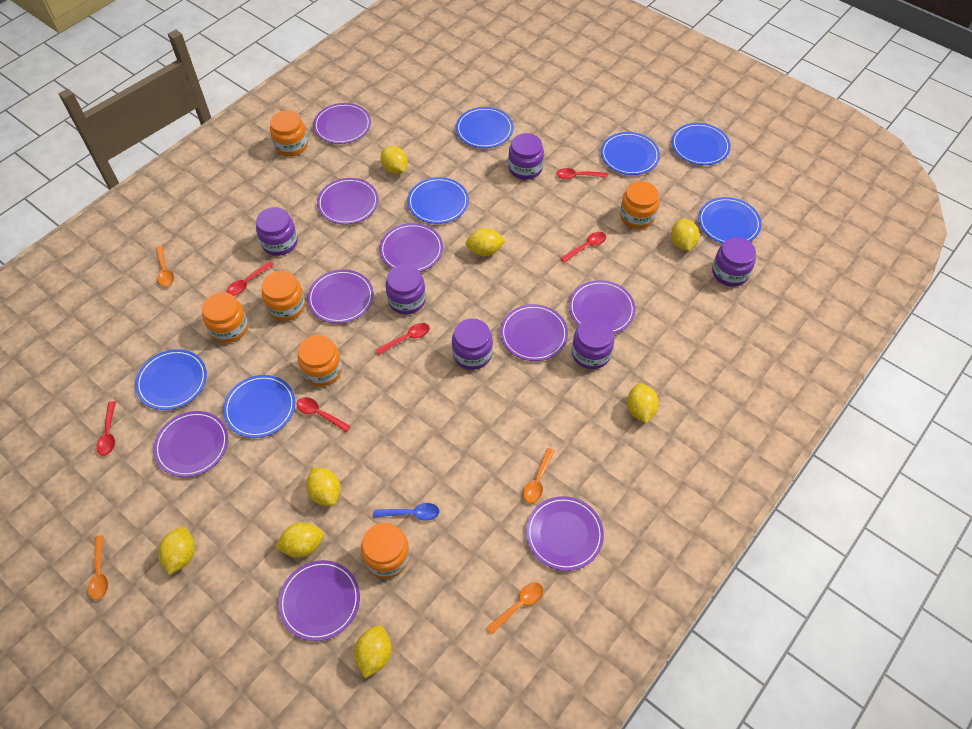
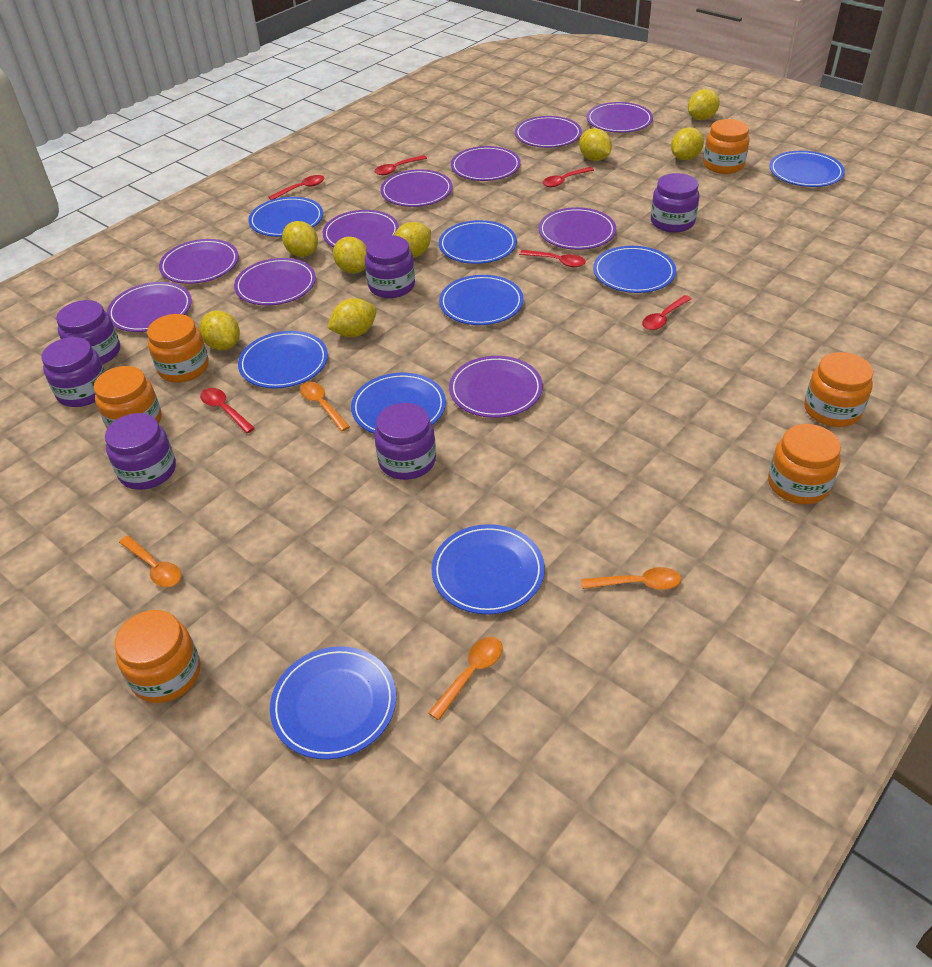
blue plate: 7 -> 9
blue spoon: 1 -> 0
purple plate: 9 -> 10

